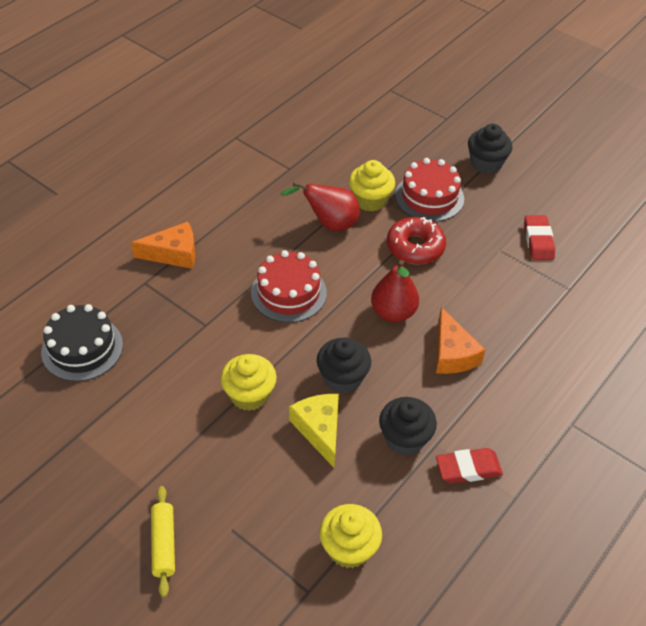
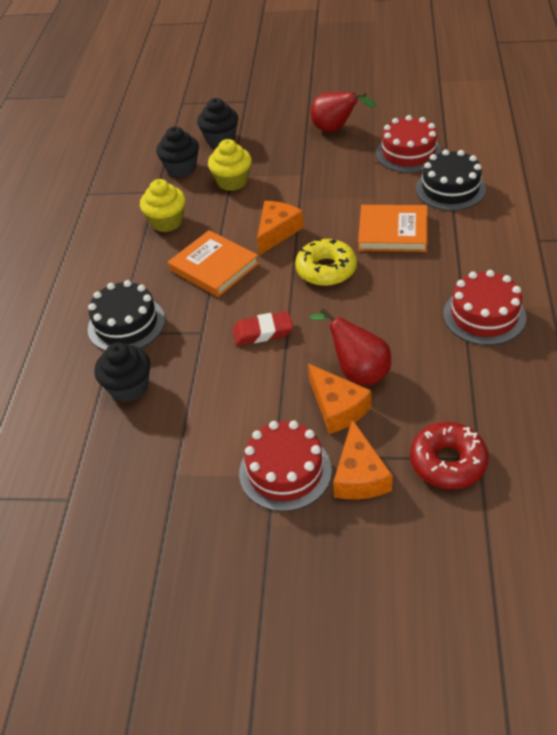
black cake: 1 -> 2
orange book: 0 -> 2
orange cheese: 2 -> 3
red cake: 2 -> 3
red eraser: 2 -> 1
yellow cheese: 1 -> 0
yellow cupcake: 3 -> 2
yellow donut: 0 -> 1
yellow rolling pin: 1 -> 0

